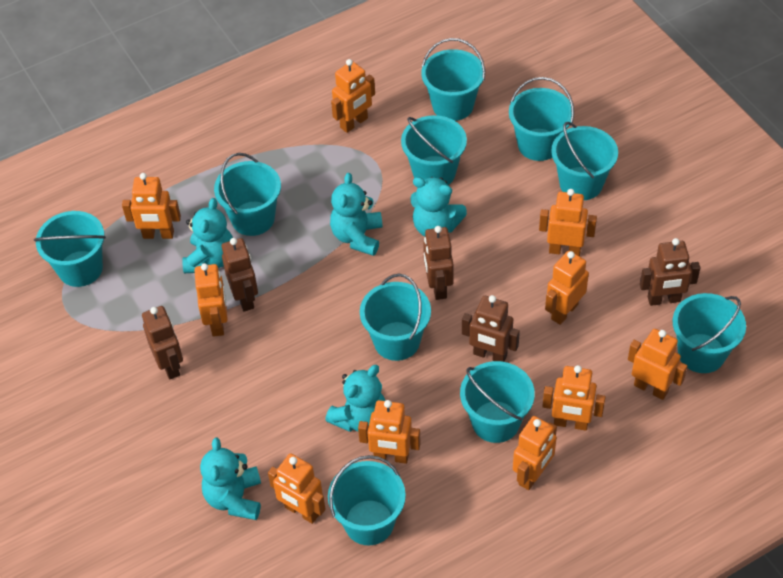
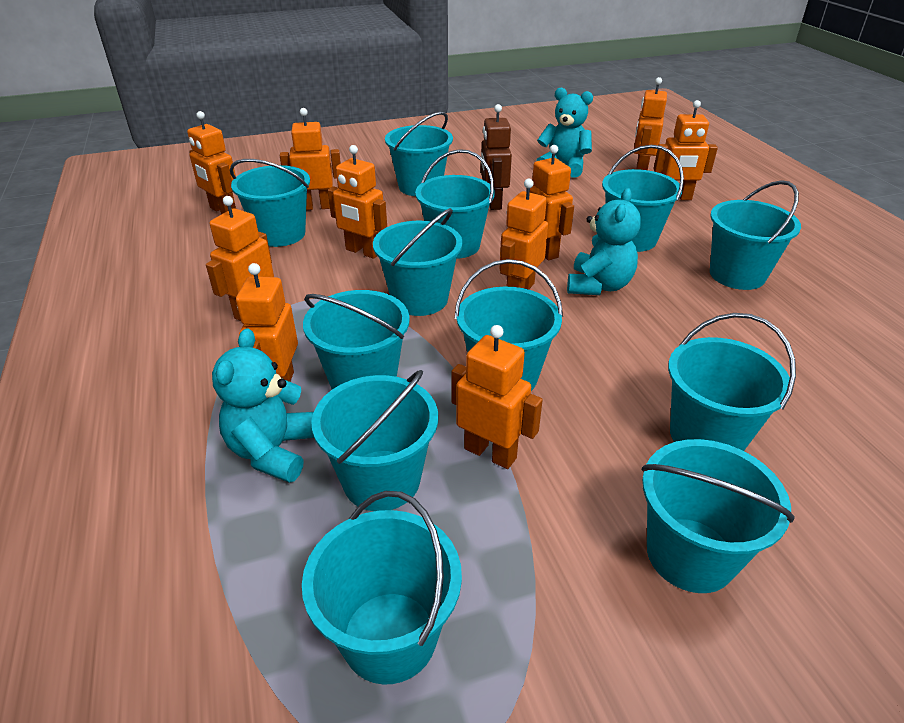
brown robot: 5 -> 1
turquoise bucket: 10 -> 12
turquoise teddy bear: 5 -> 3

